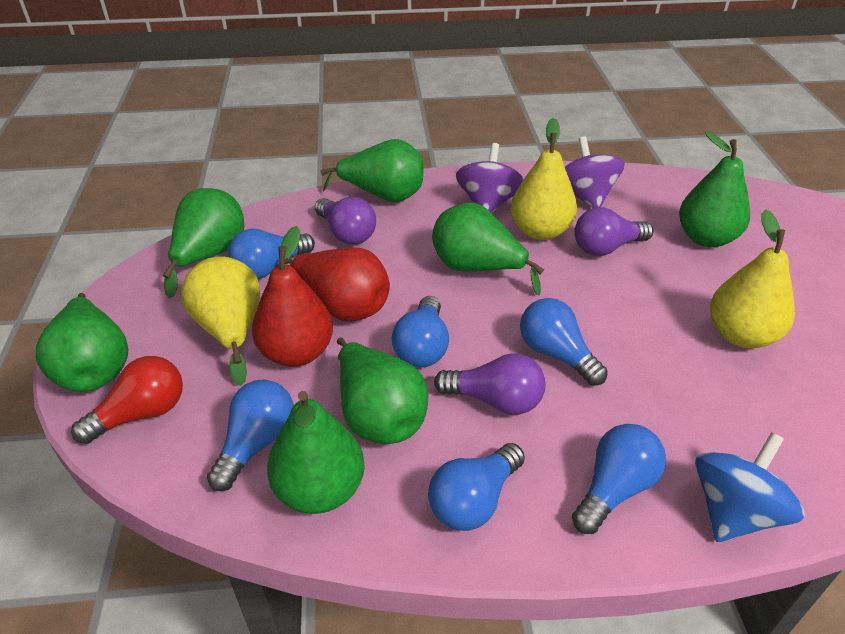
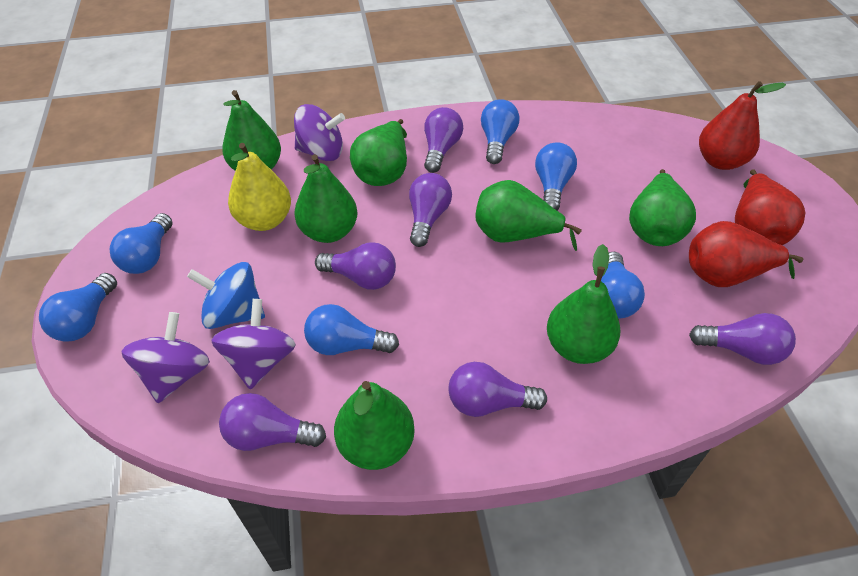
purple light bulb: 3 -> 6
purple spinning top: 2 -> 3
red light bulb: 1 -> 0
red pear: 2 -> 3
yellow pear: 3 -> 1

